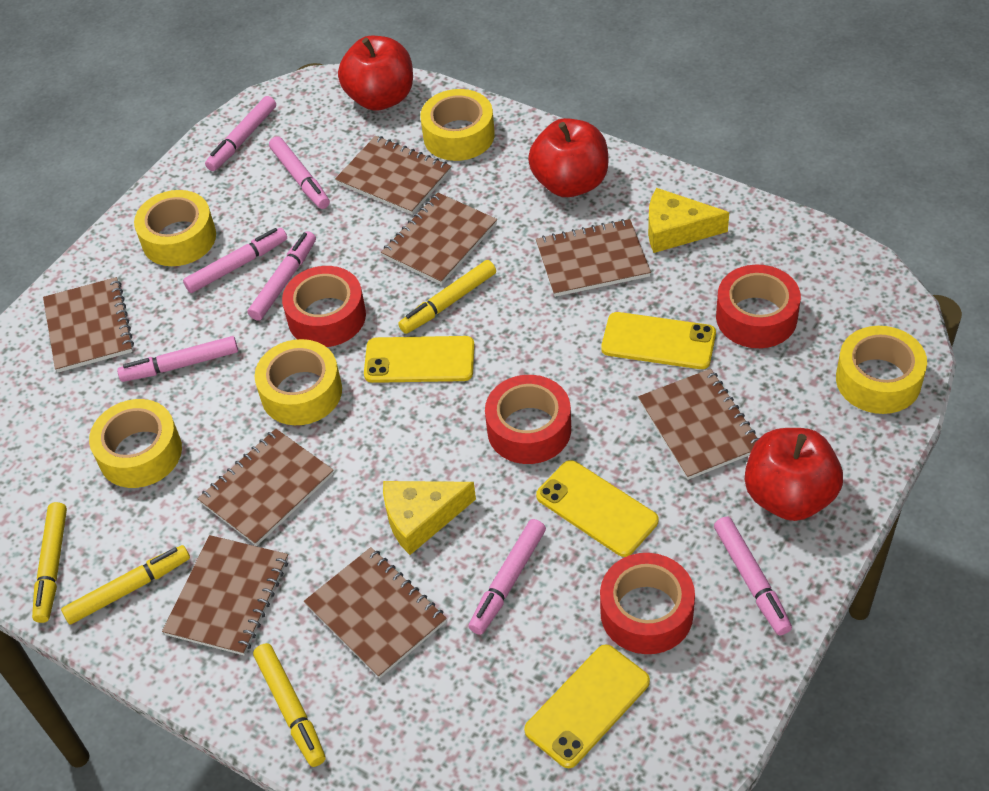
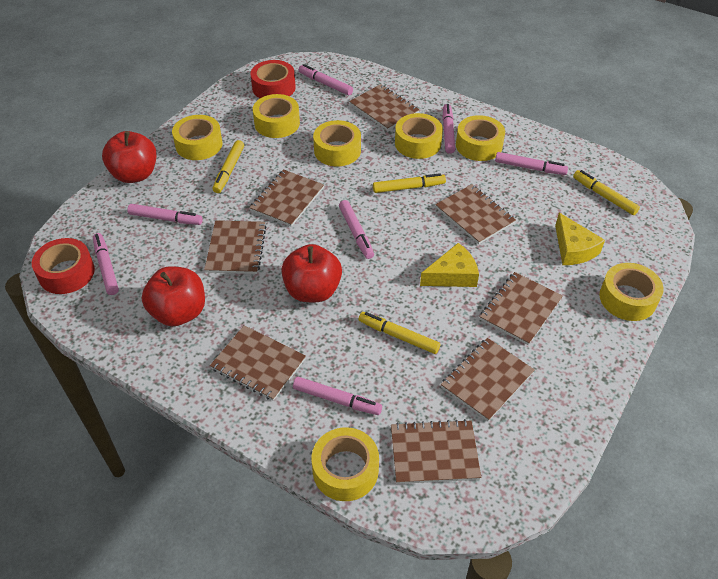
red tape: 4 -> 2
yellow phone: 4 -> 0
yellow tape: 5 -> 7

